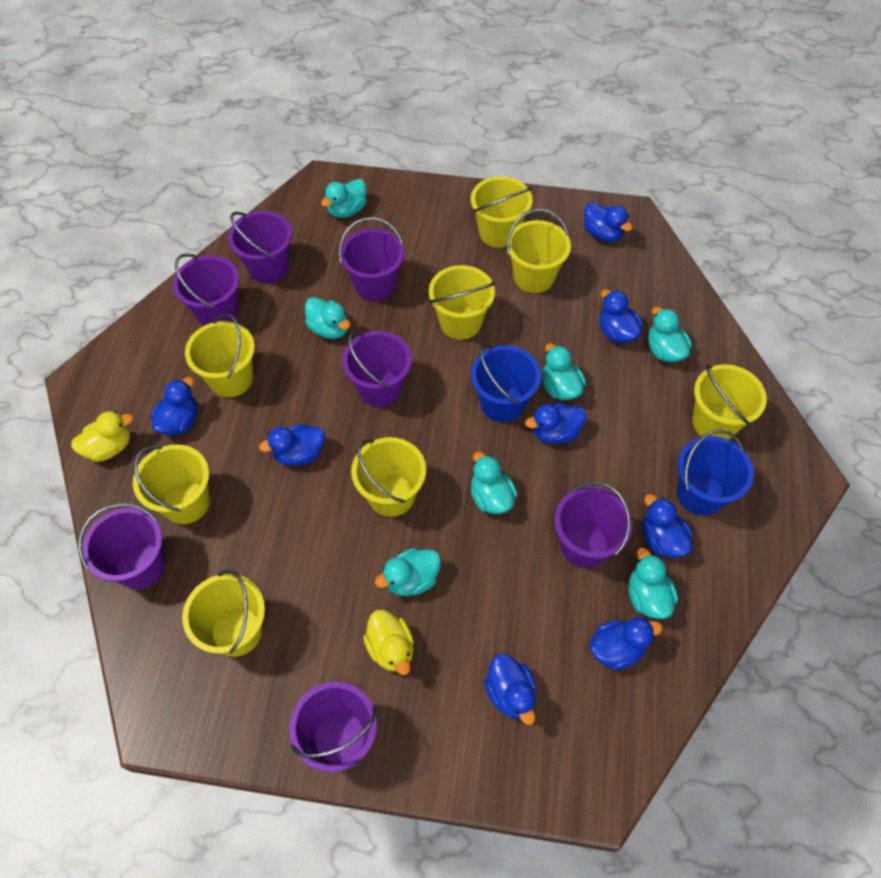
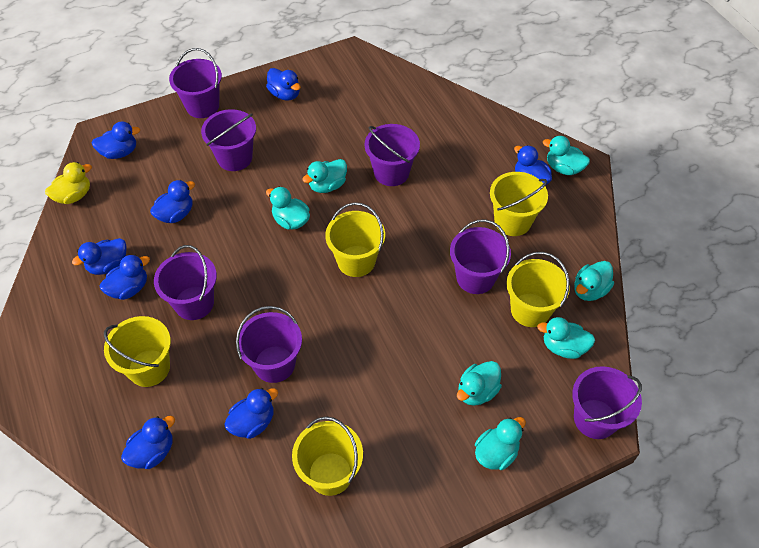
blue bucket: 2 -> 0
yellow bucket: 8 -> 5
yellow duck: 2 -> 1

